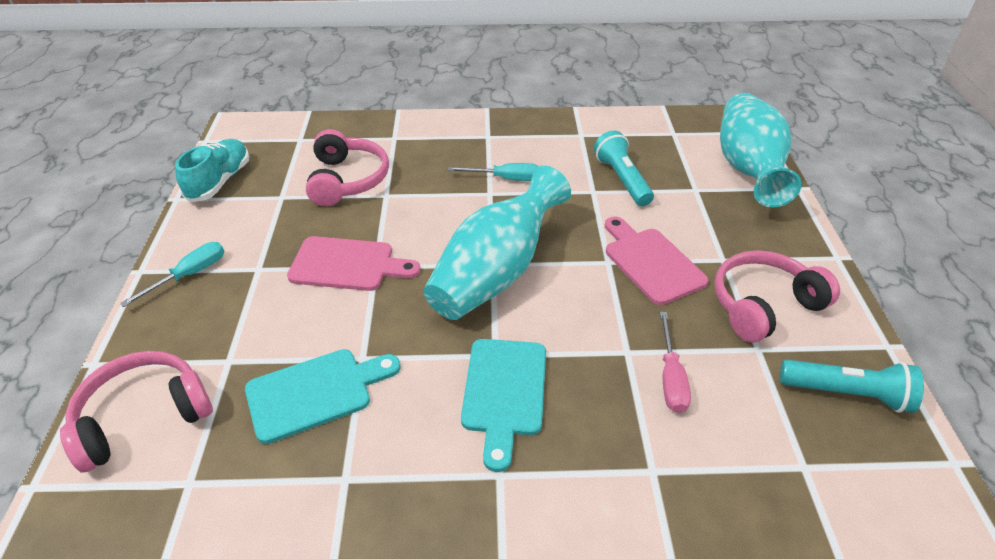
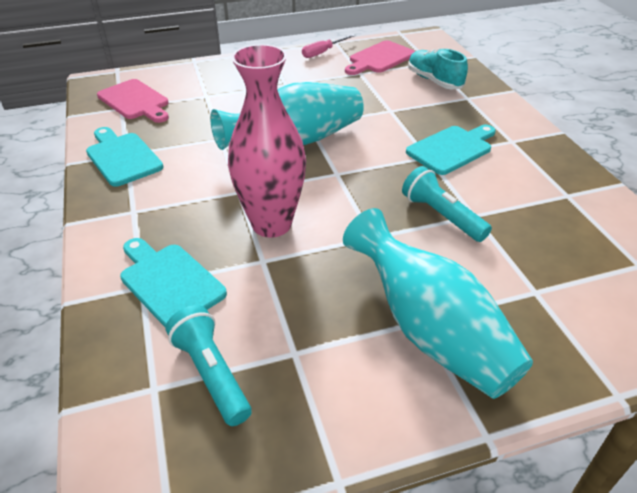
pink headphones: 3 -> 0
pink vase: 0 -> 1
turquoise cutting board: 2 -> 3
turquoise screwdriver: 2 -> 0

